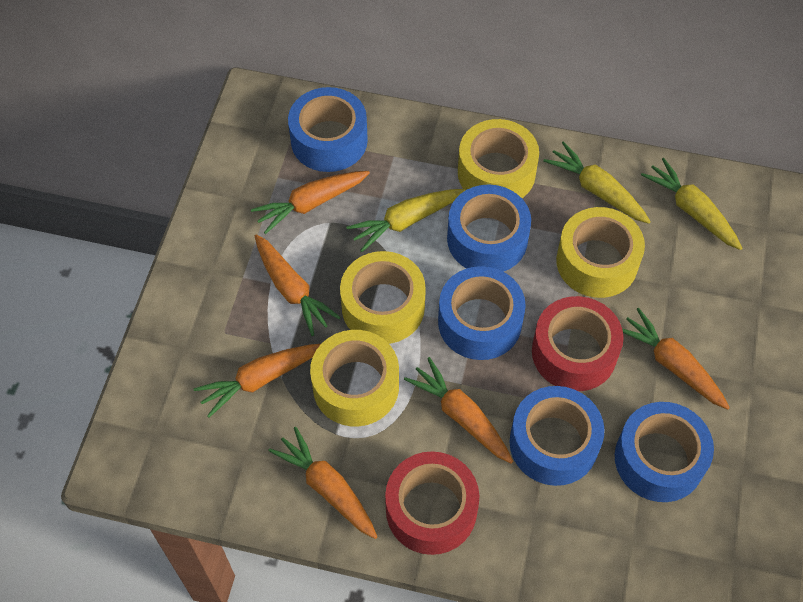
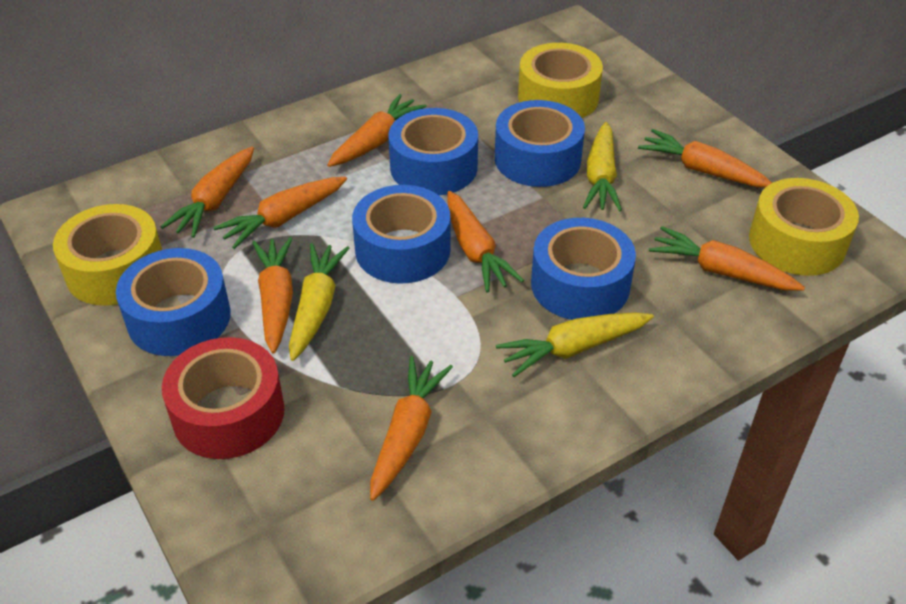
orange carrot: 6 -> 8
red tape: 2 -> 1
yellow tape: 4 -> 3

